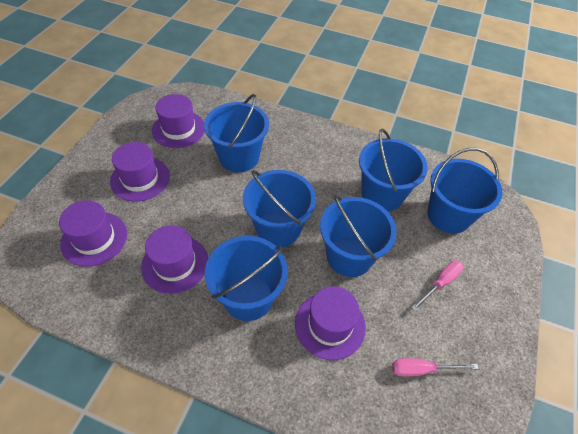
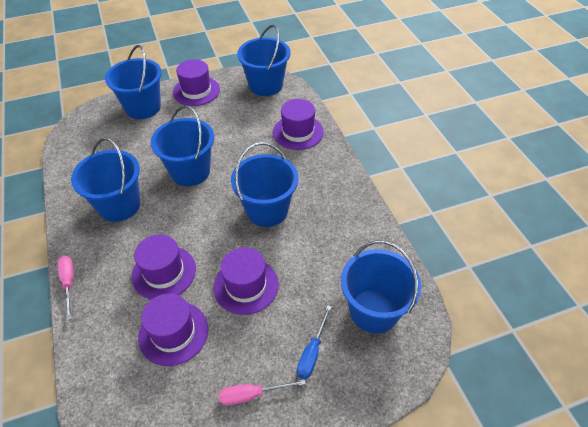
blue screwdriver: 0 -> 1

